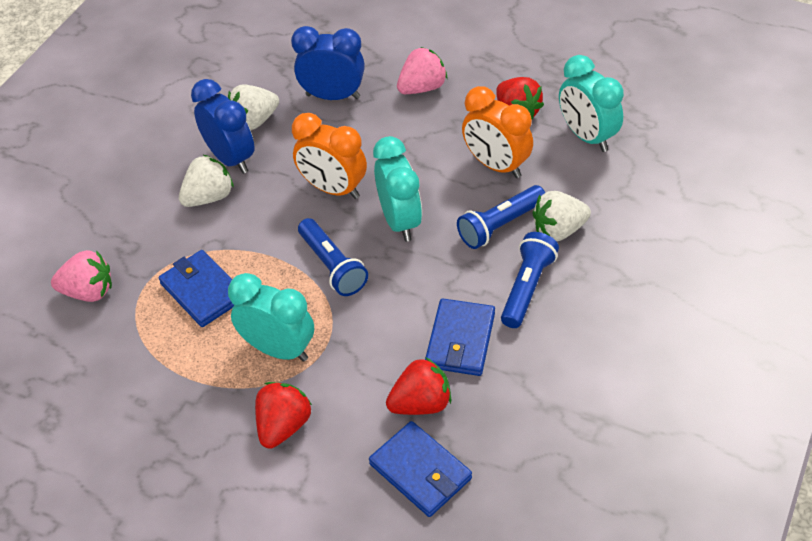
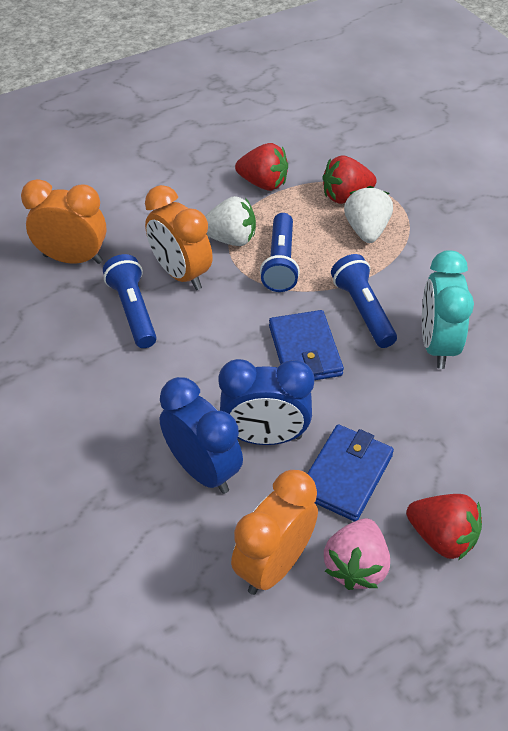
blue wallet: 3 -> 2
orange clock: 2 -> 3
pink strawberry: 2 -> 1
turquoise clock: 3 -> 1
white strawberry: 3 -> 2

